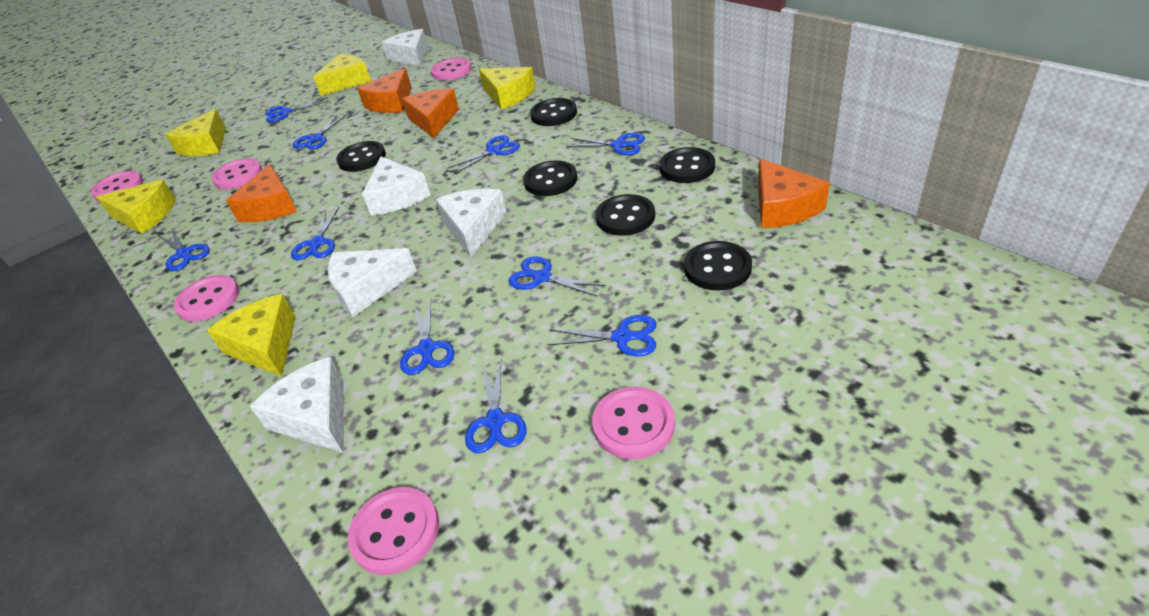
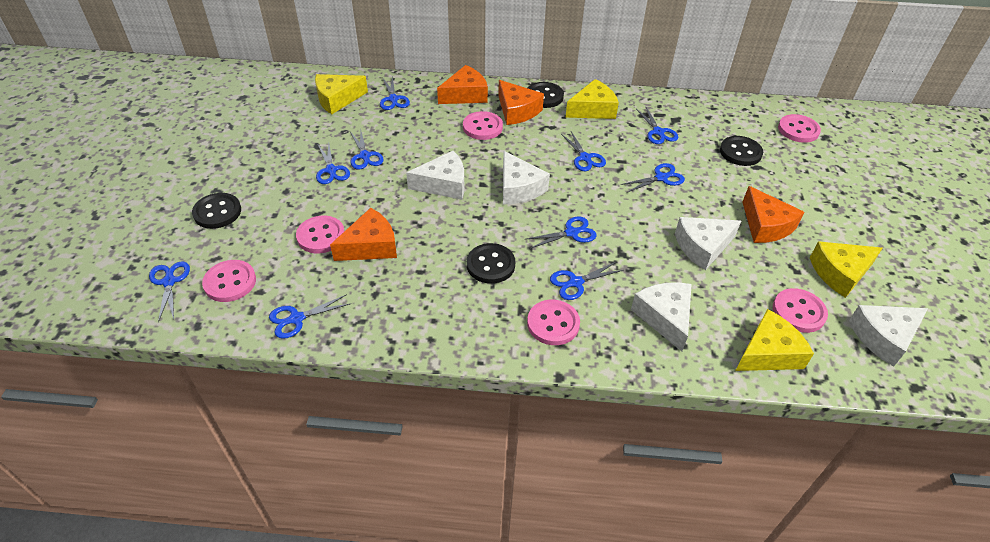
black button: 6 -> 4
yellow cheese: 5 -> 4

